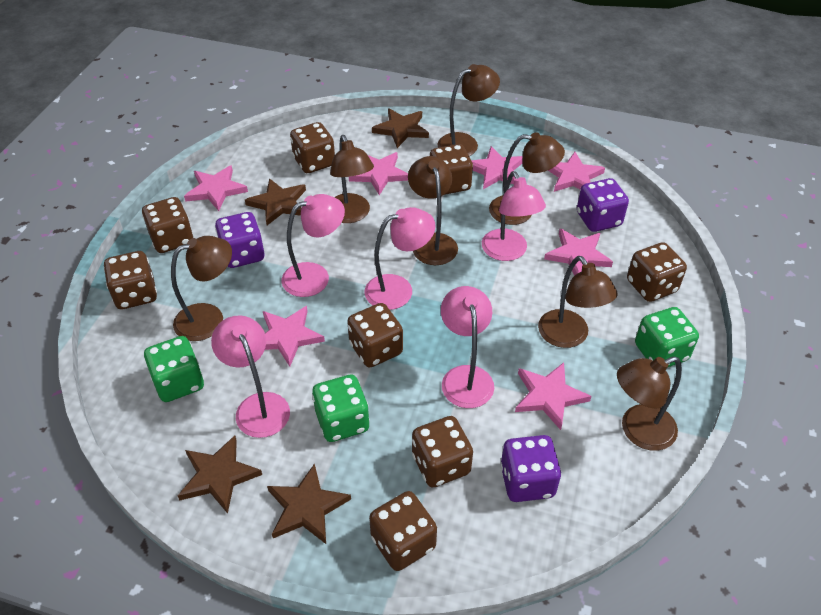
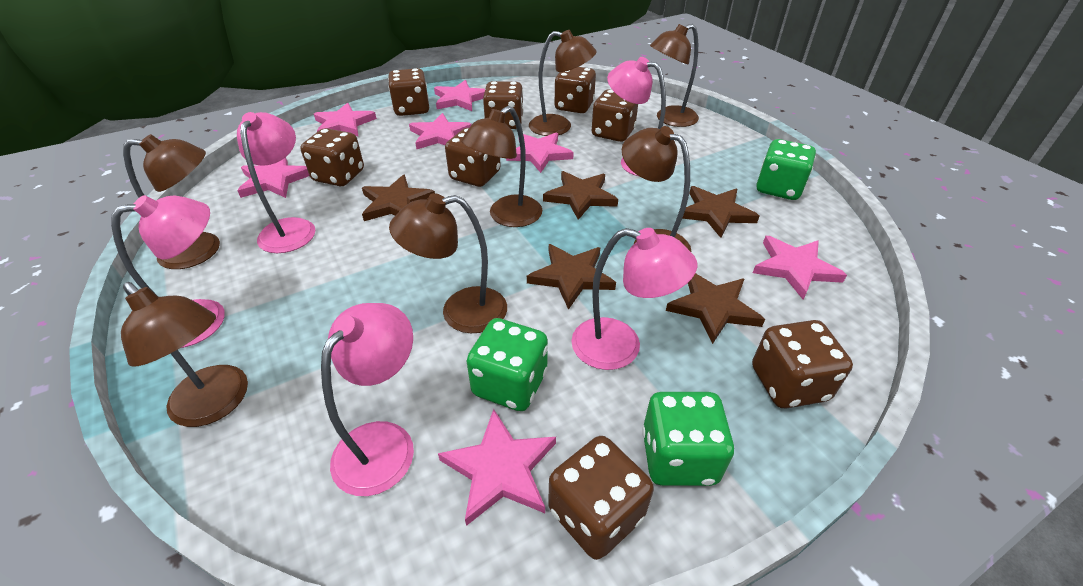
brown star: 4 -> 5
purple dice: 3 -> 0

